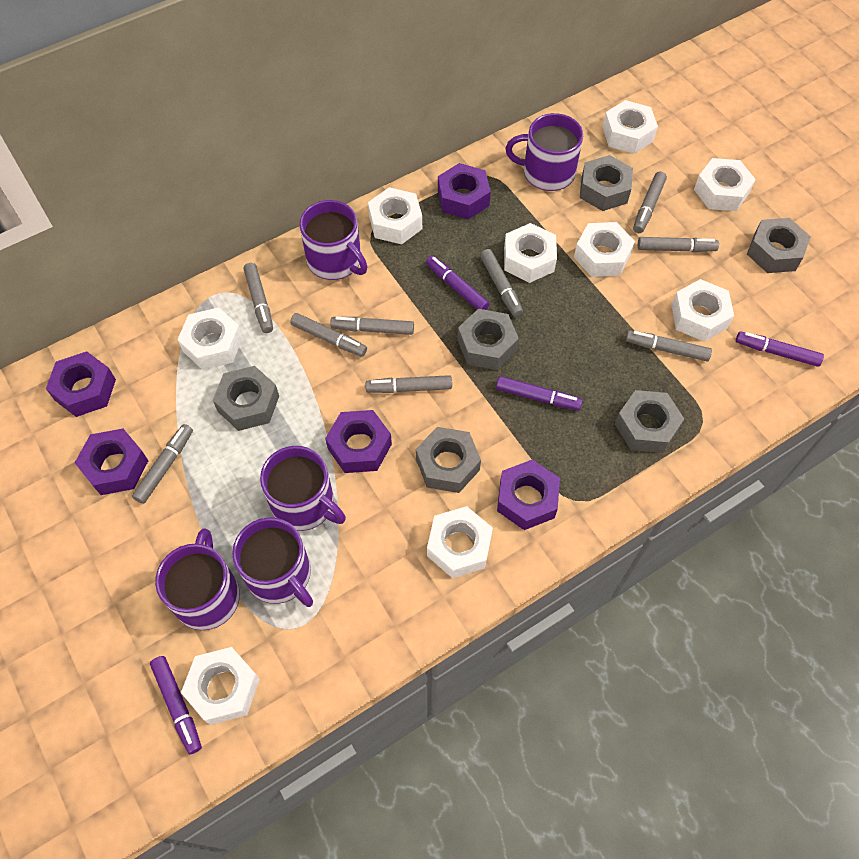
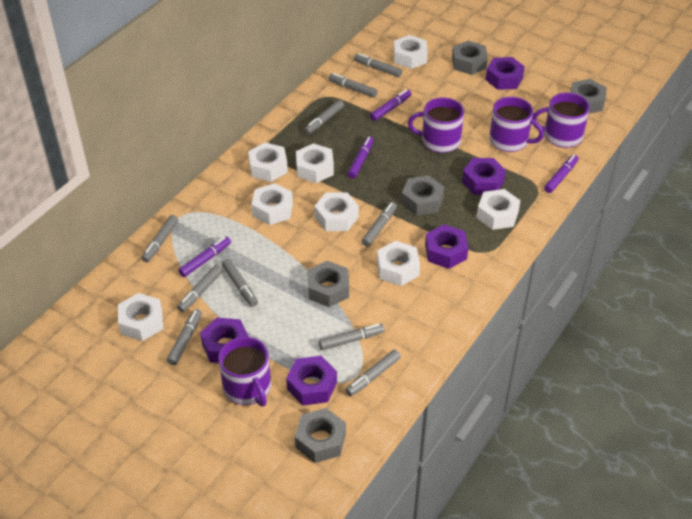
grey marker: 9 -> 10
grey nut: 6 -> 5
purple mug: 5 -> 4
white nut: 9 -> 8

